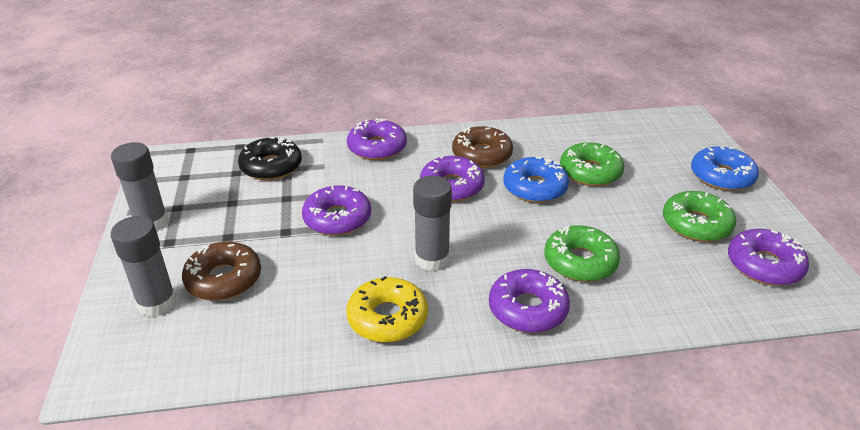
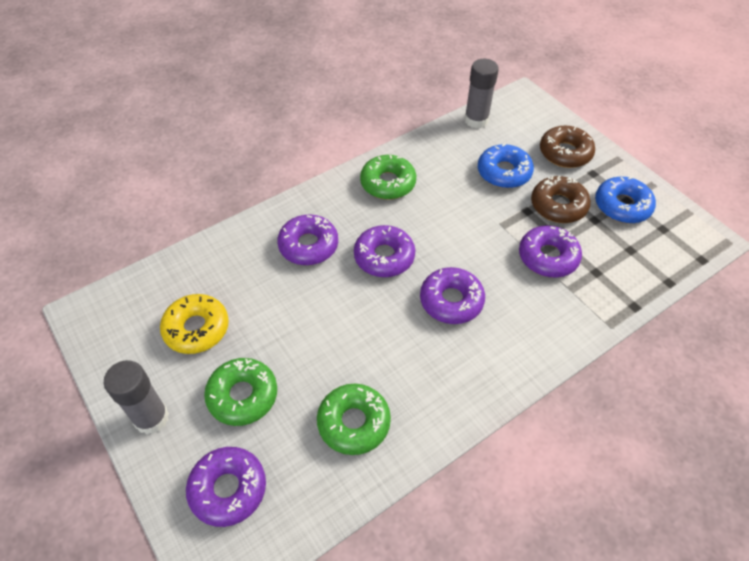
black donut: 1 -> 0
grey glue stick: 3 -> 2

